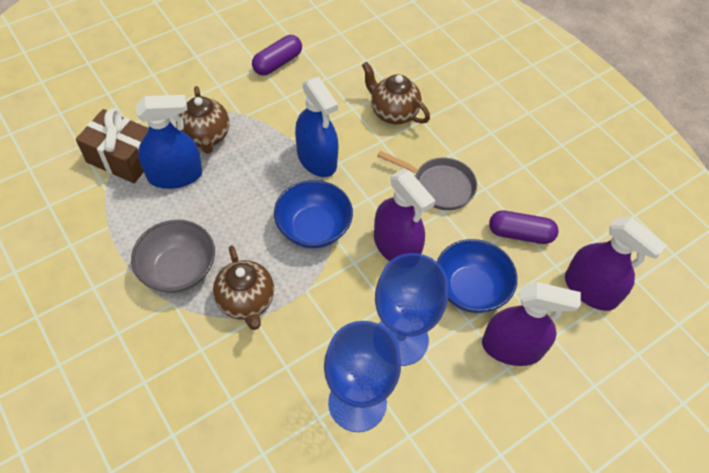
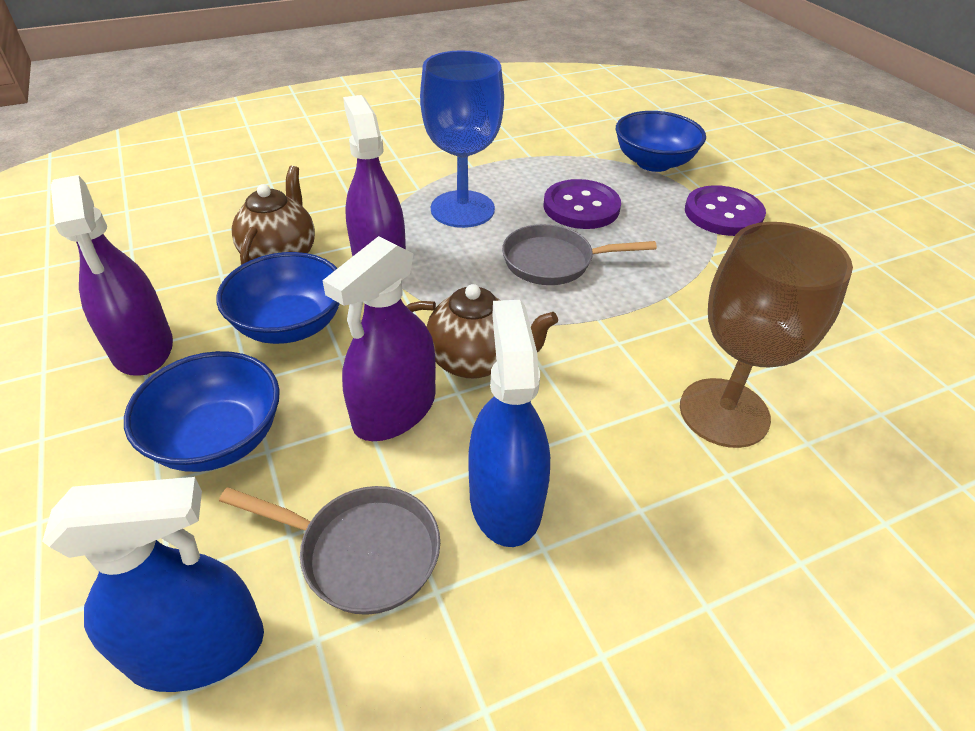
blue bowl: 2 -> 3
blue goblet: 2 -> 1
brown gift: 1 -> 0
brown goblet: 0 -> 1
brown teapot: 3 -> 2
grey bowl: 1 -> 0
grey pan: 1 -> 2
purple button: 0 -> 2
purple capsule: 2 -> 0

